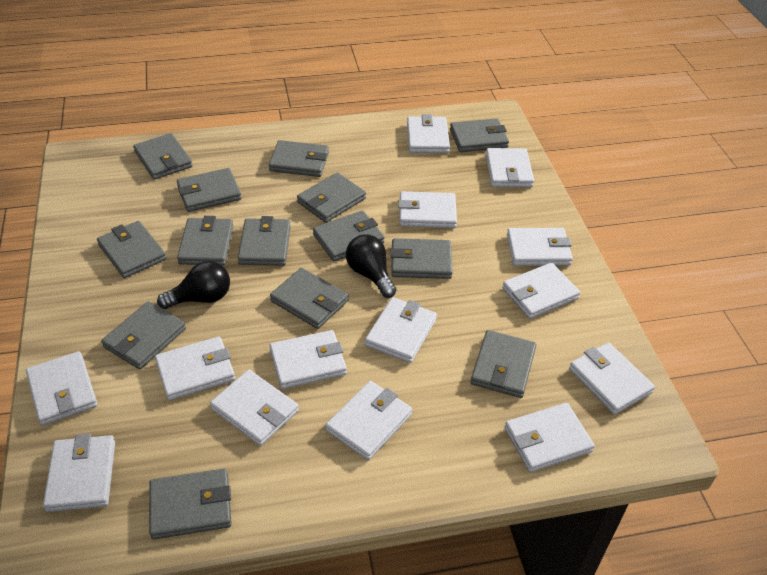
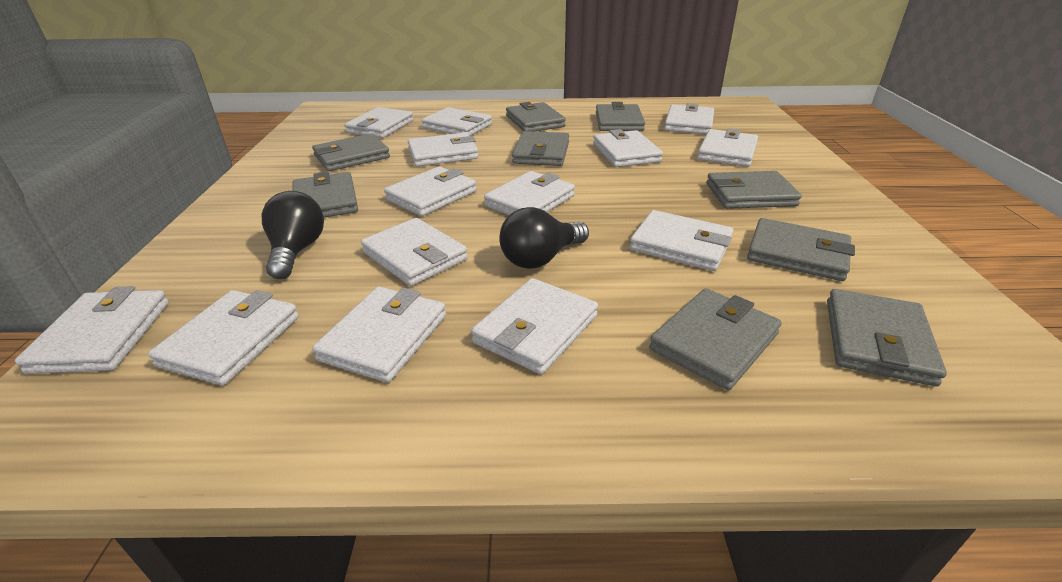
grey wallet: 14 -> 9

